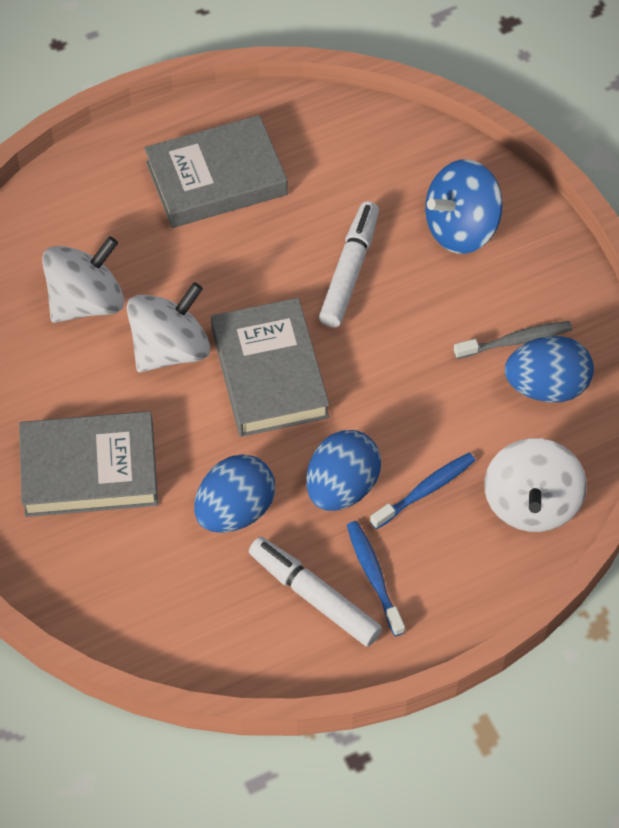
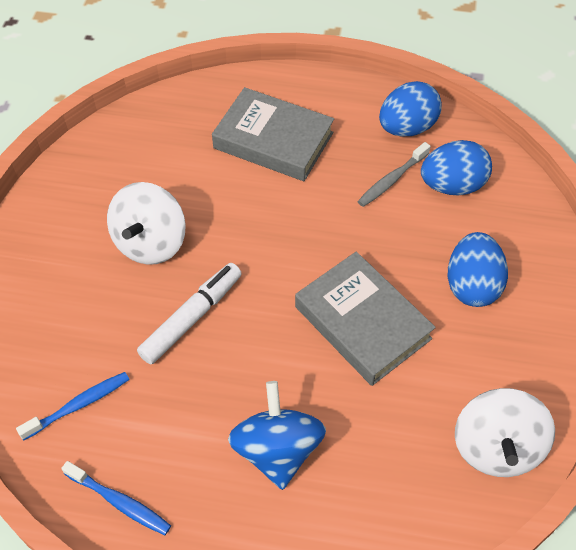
grey book: 3 -> 2
white marker: 2 -> 1
white spinning top: 3 -> 2

